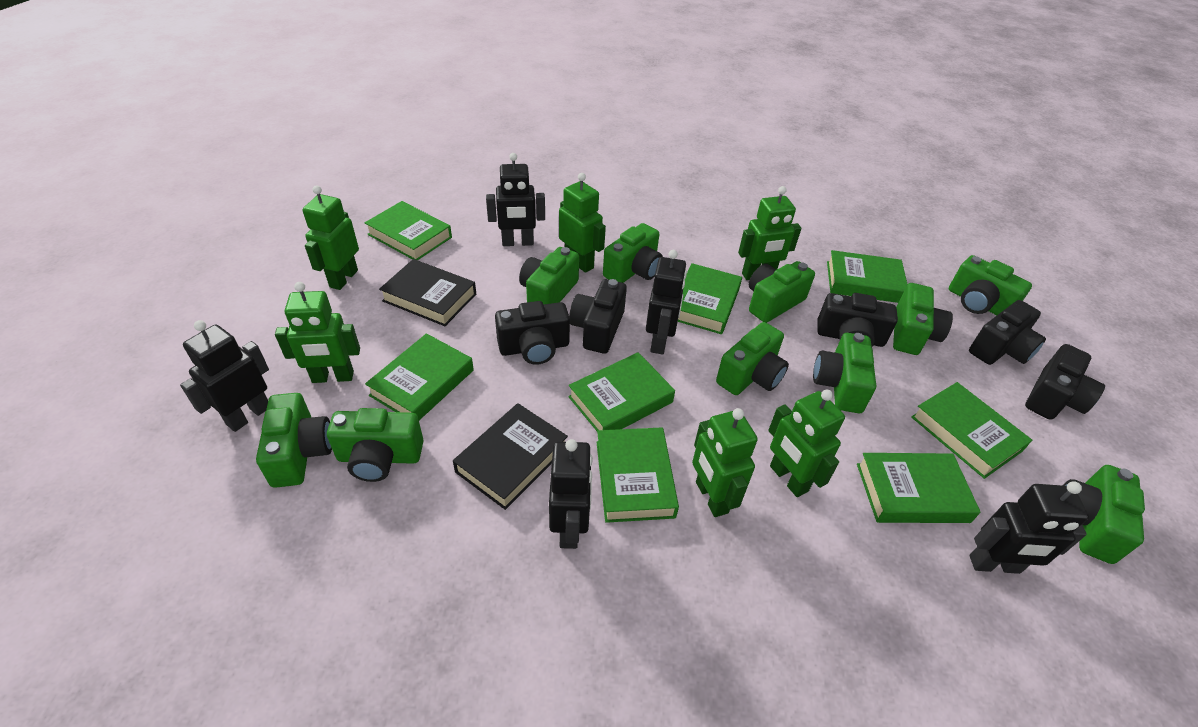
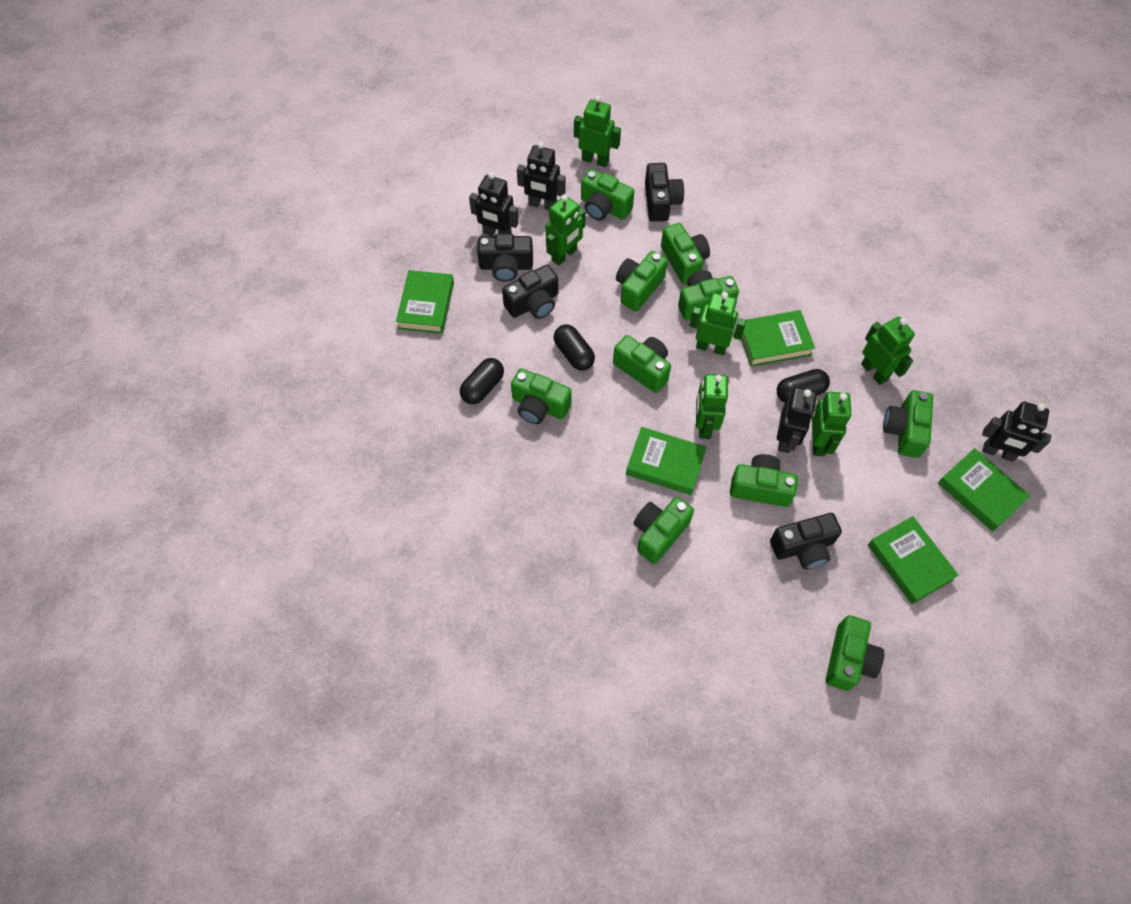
black book: 2 -> 0
black camera: 5 -> 4
black capsule: 0 -> 3
black robot: 5 -> 4
green book: 8 -> 5

